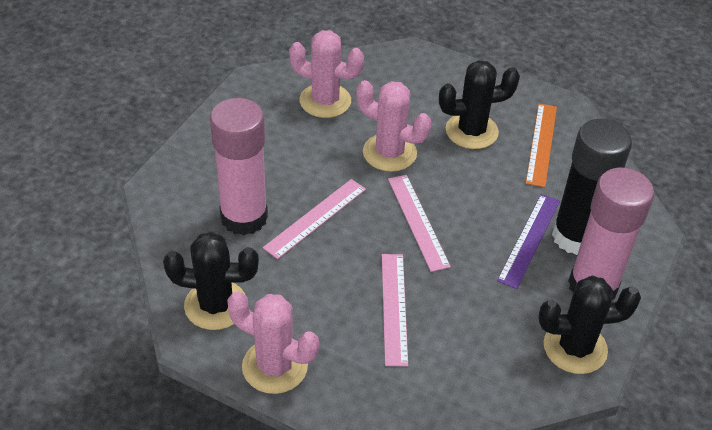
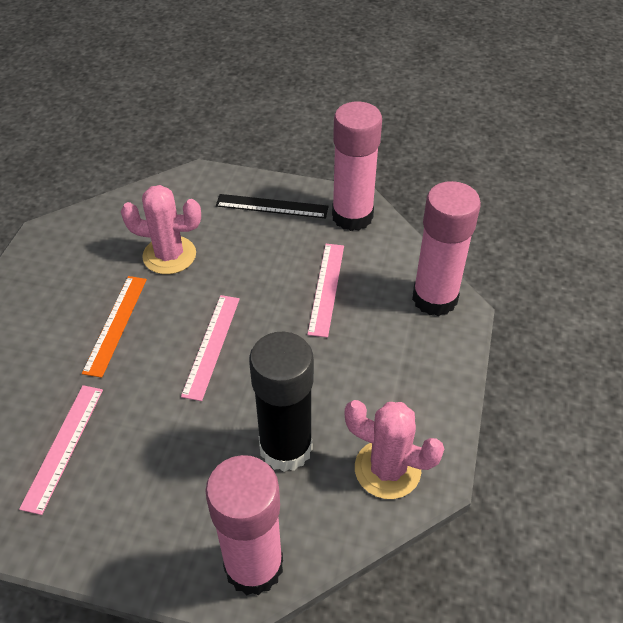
black cactus: 3 -> 0
black ruler: 0 -> 1
pink cactus: 3 -> 2
pink glue stick: 2 -> 3
purple ruler: 1 -> 0

